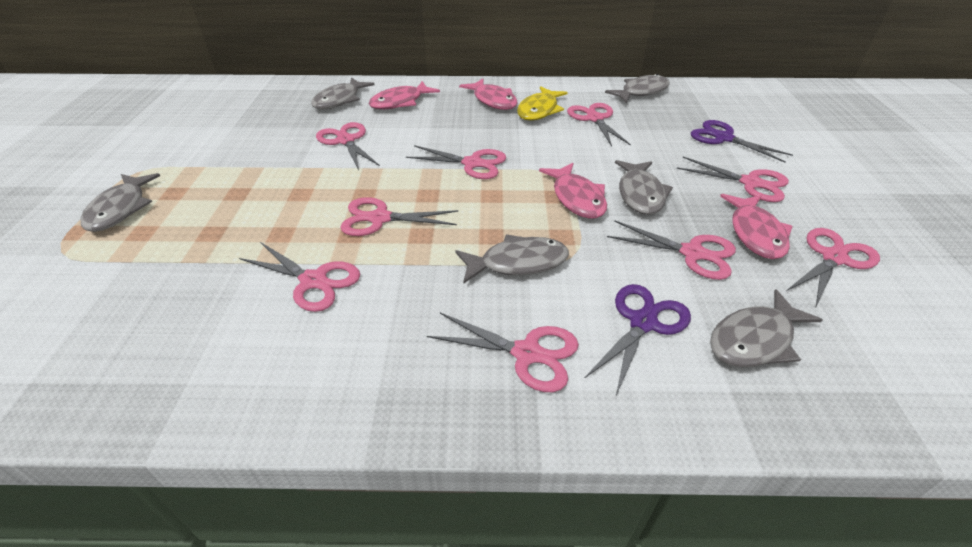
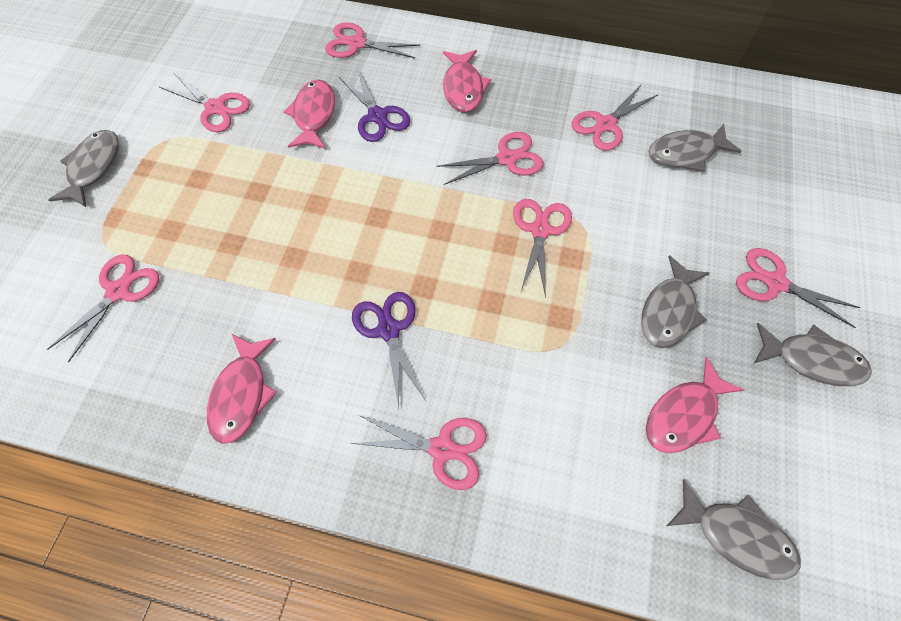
grey fish: 6 -> 5
pink scissors: 9 -> 8
yellow fish: 1 -> 0

